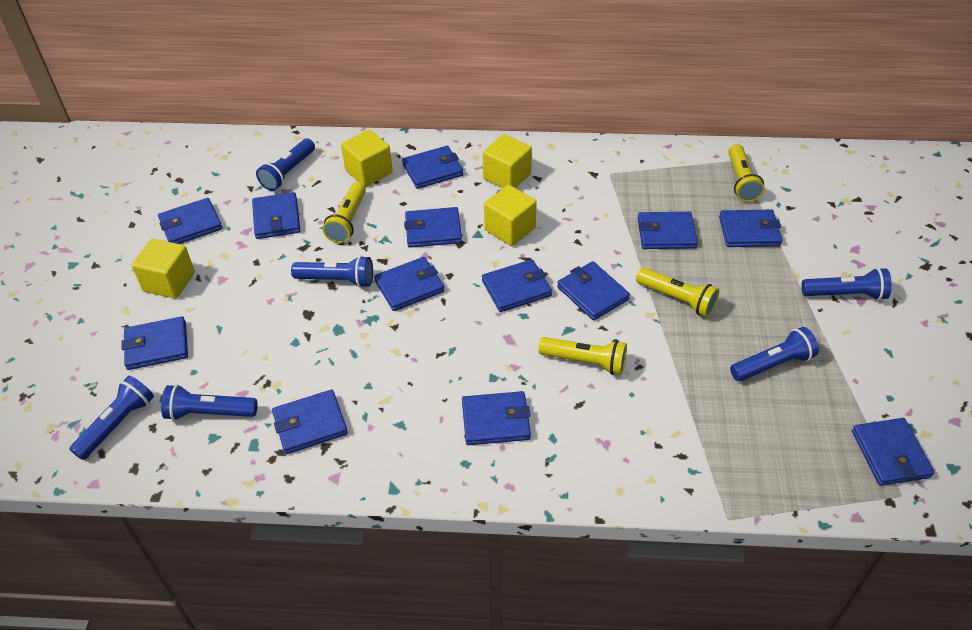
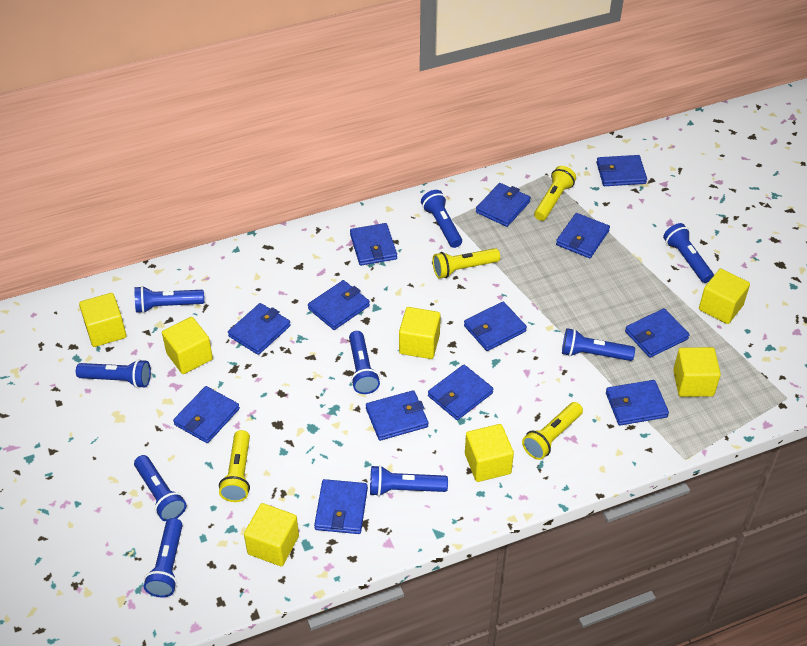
blue flashlight: 6 -> 9
yellow cube: 4 -> 7

